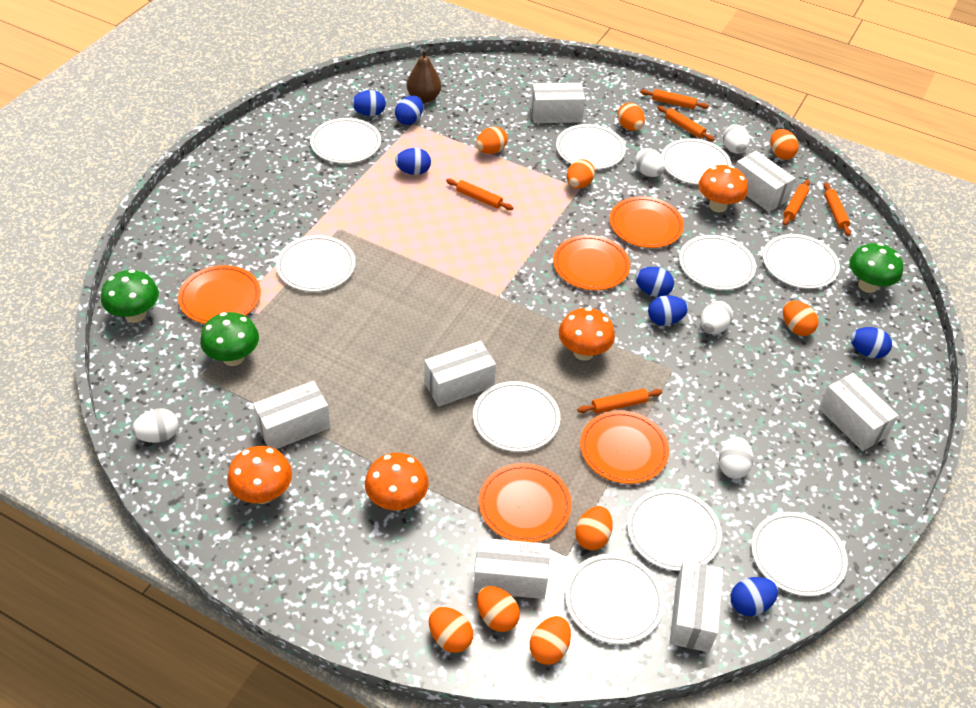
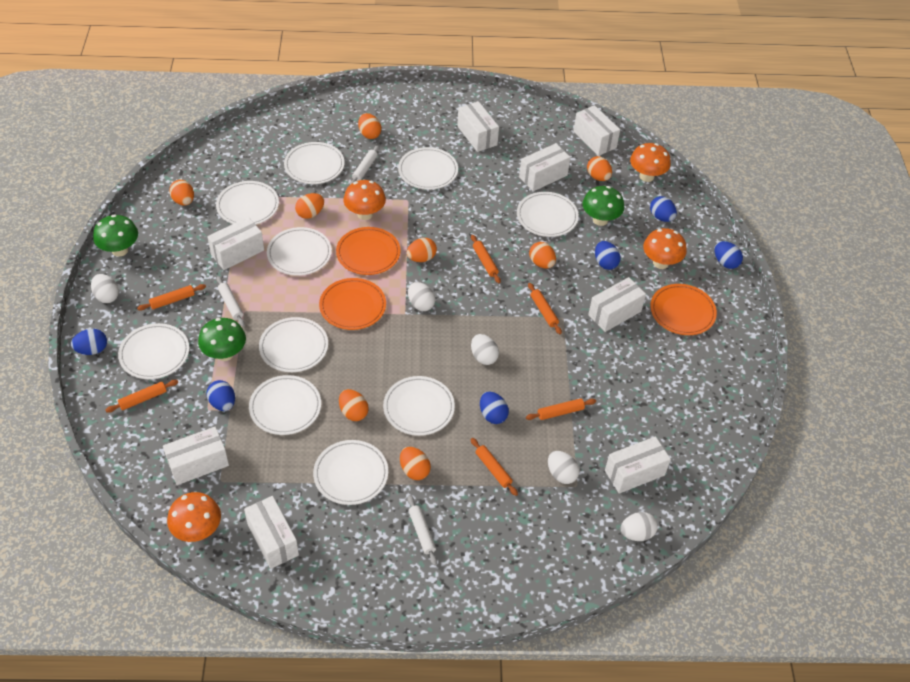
blue egg: 7 -> 6
brown pear: 1 -> 0
orange egg: 9 -> 8
orange plate: 5 -> 3
white box: 7 -> 8
white rolling pin: 0 -> 3

